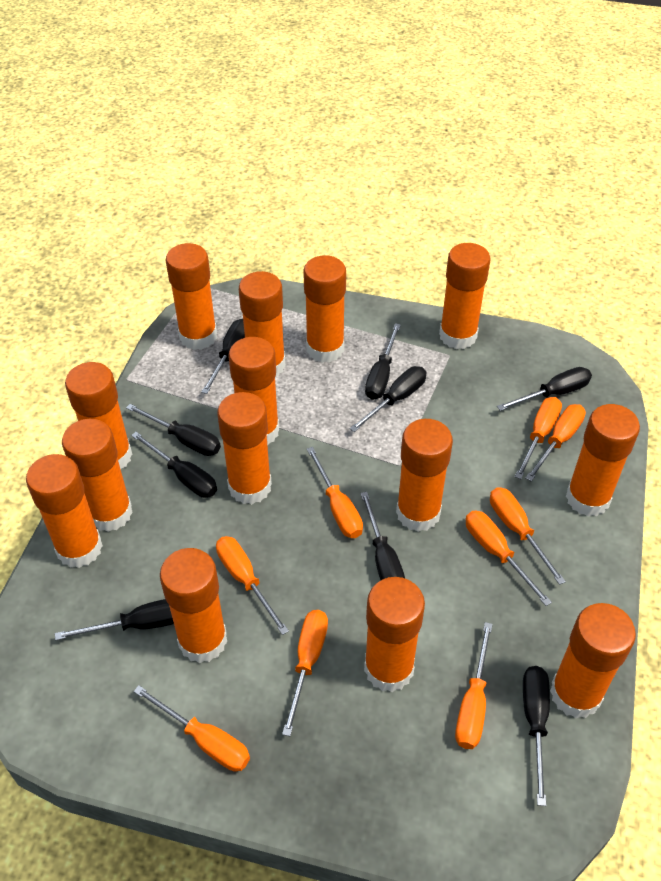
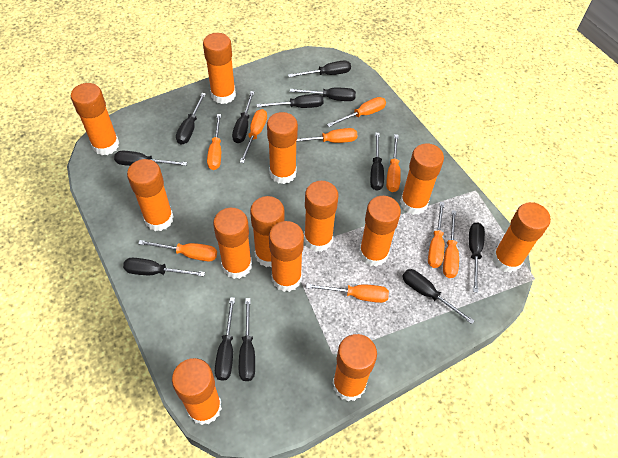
black screwdriver: 9 -> 12
orange glue stick: 14 -> 13

